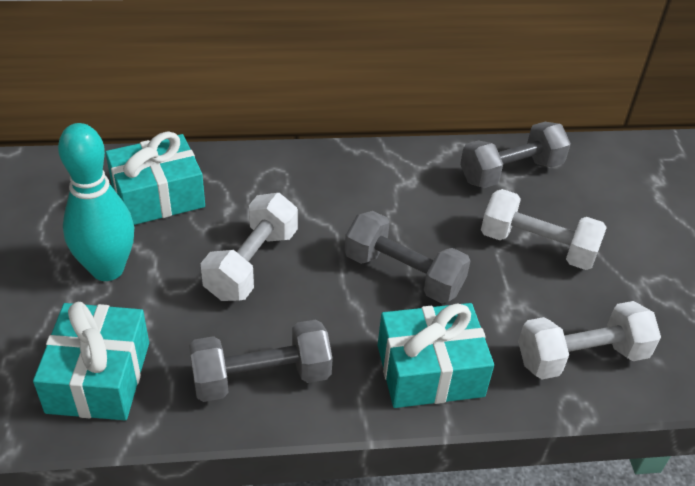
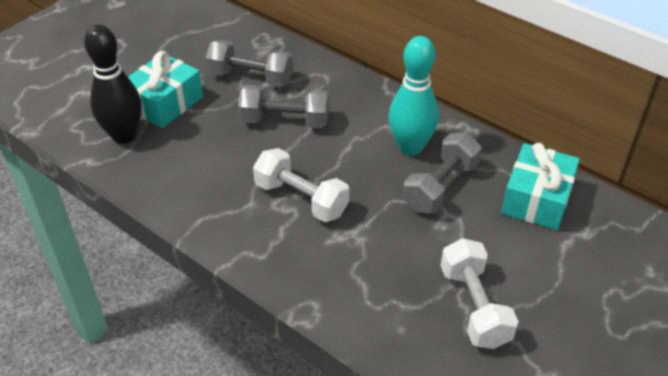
black bowling pin: 0 -> 1
turquoise gift: 3 -> 2
white dumbbell: 3 -> 2

